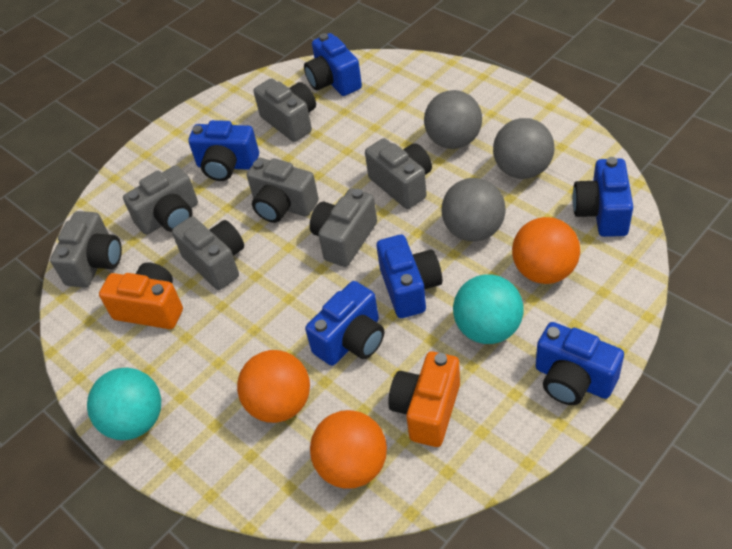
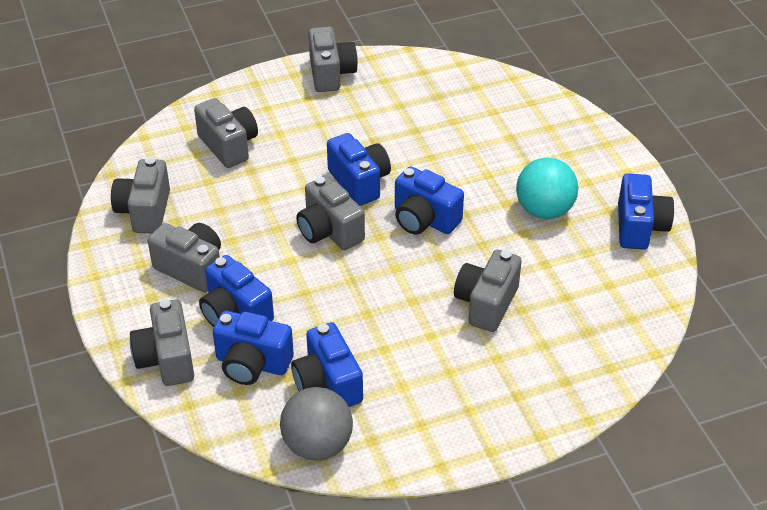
grey ball: 3 -> 1
orange ball: 3 -> 0
orange camera: 2 -> 0
turquoise ball: 2 -> 1

